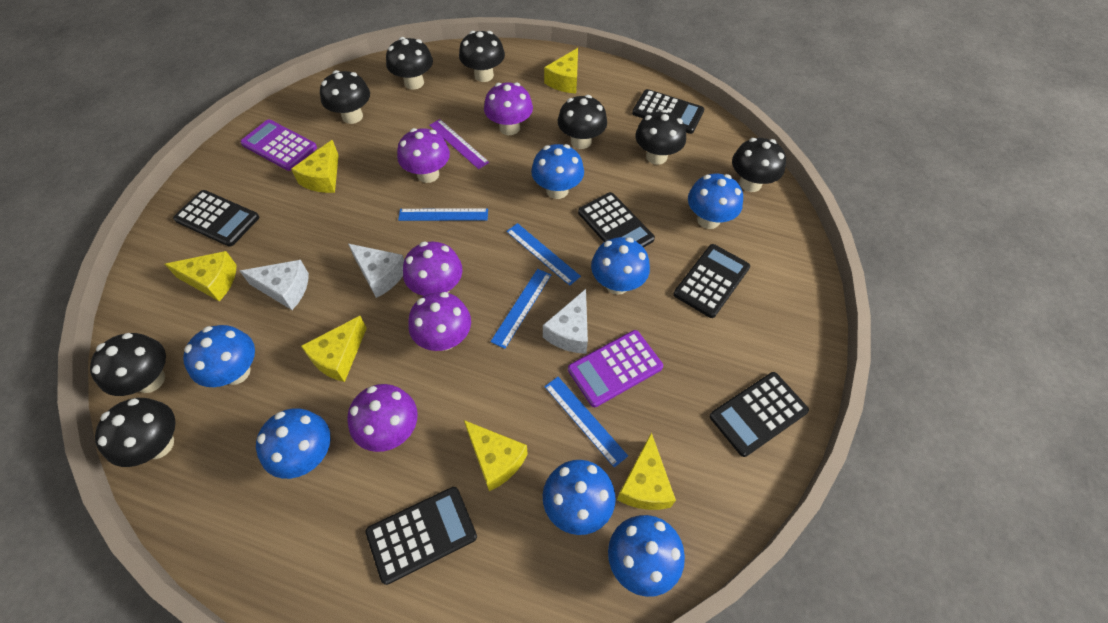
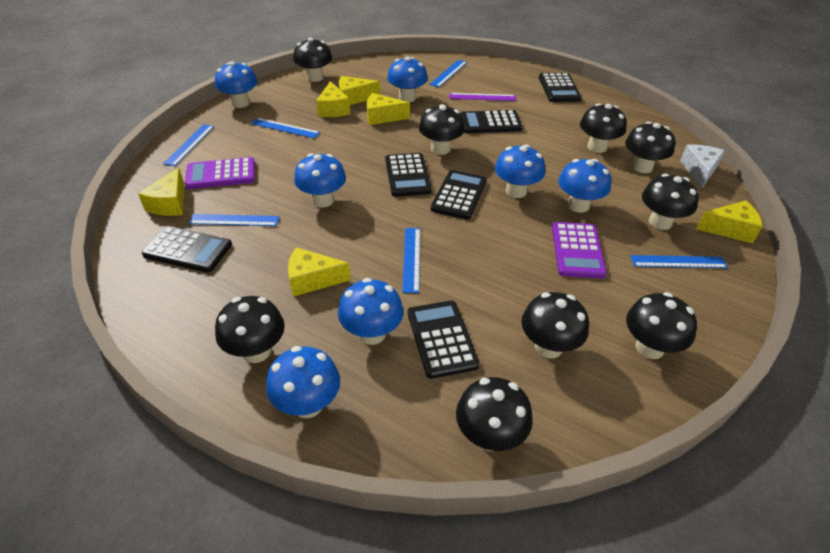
black mushroom: 8 -> 9
blue ruler: 4 -> 6
purple mushroom: 5 -> 0
white cheese: 3 -> 1

